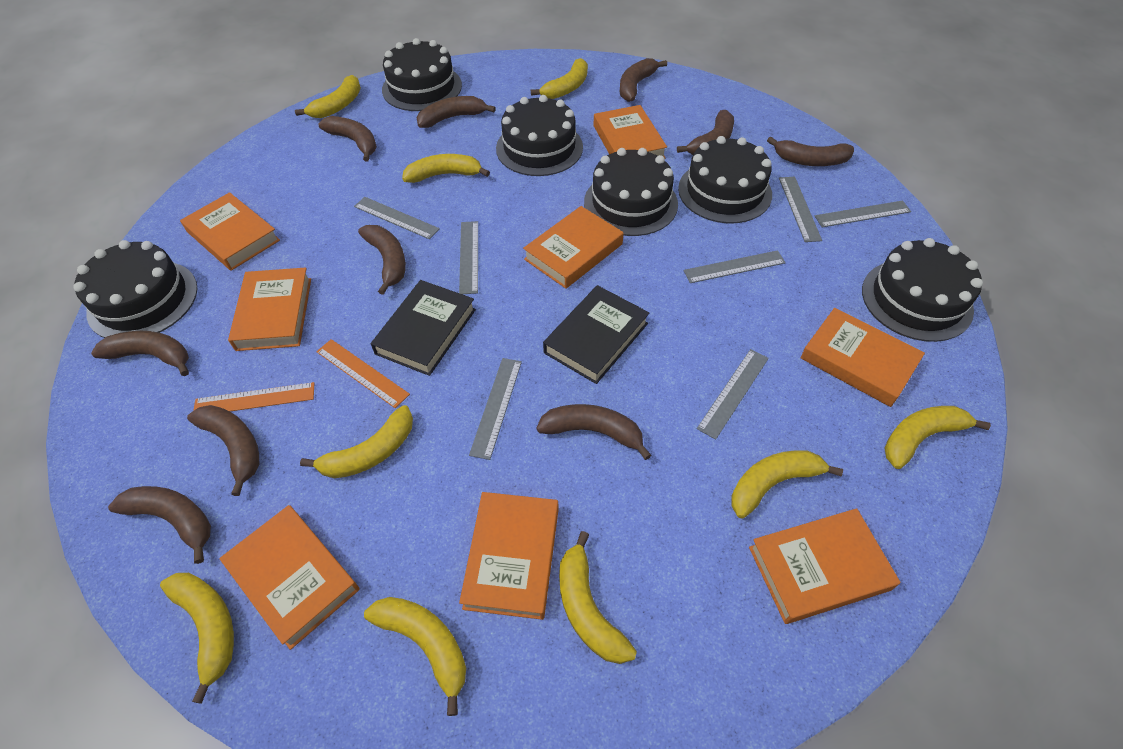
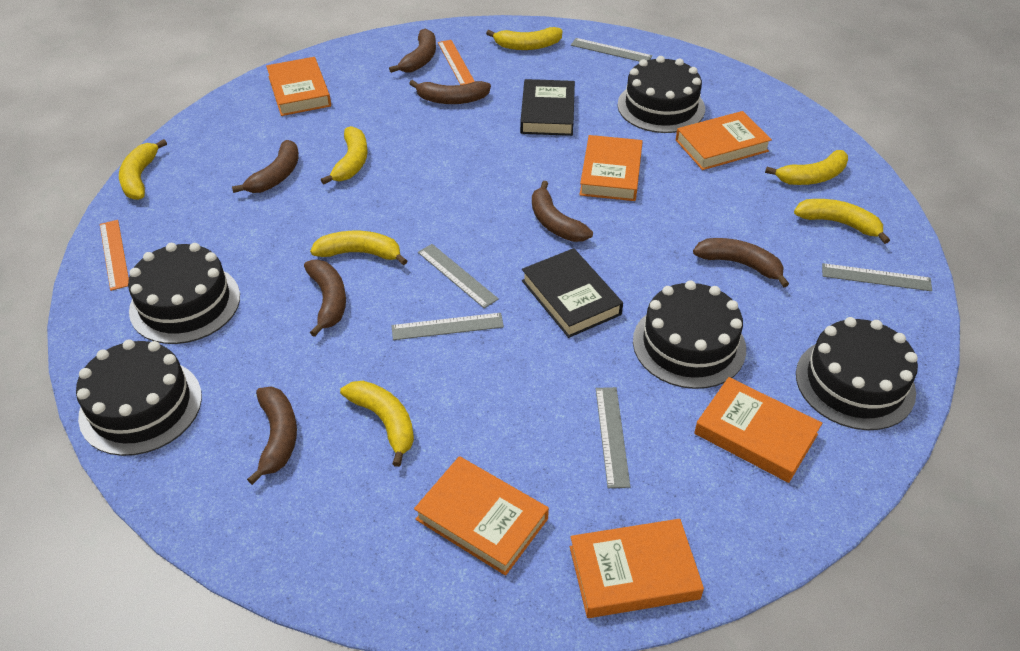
black cake: 6 -> 5
brown banana: 10 -> 7
grey ruler: 7 -> 5
orange book: 8 -> 6
yellow banana: 9 -> 7

